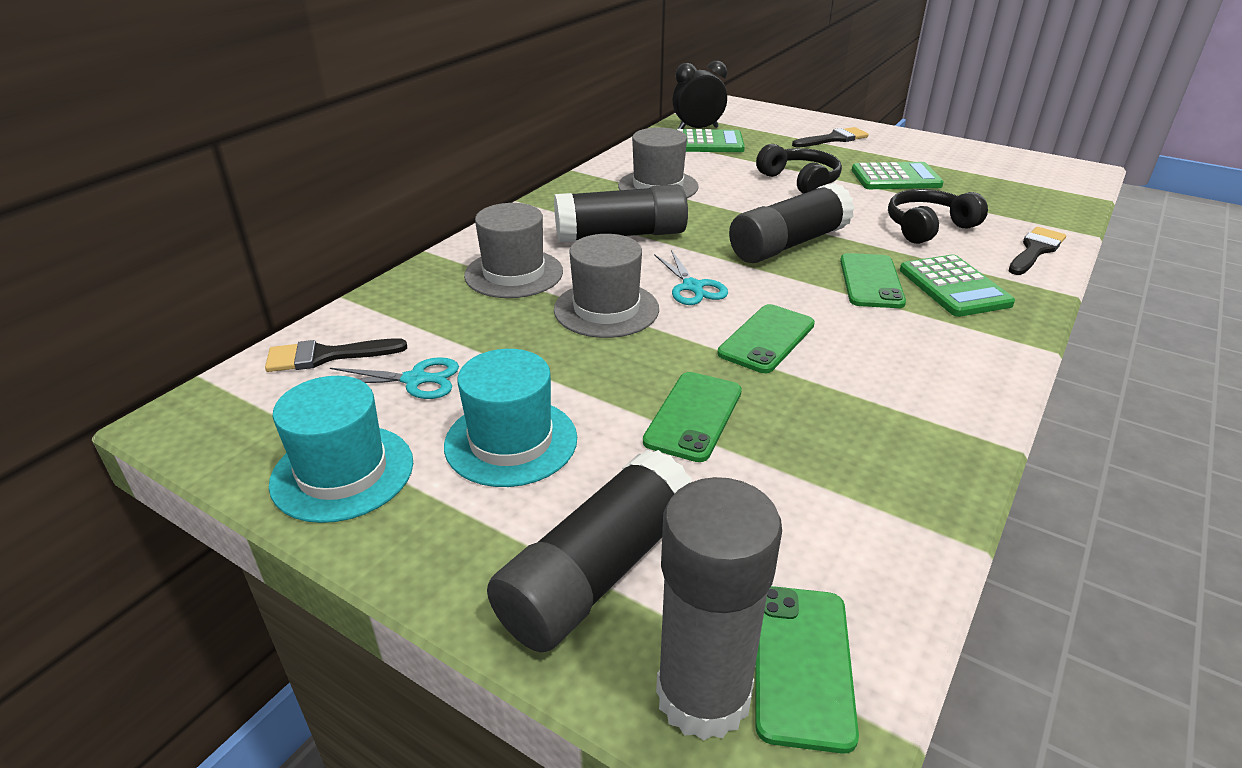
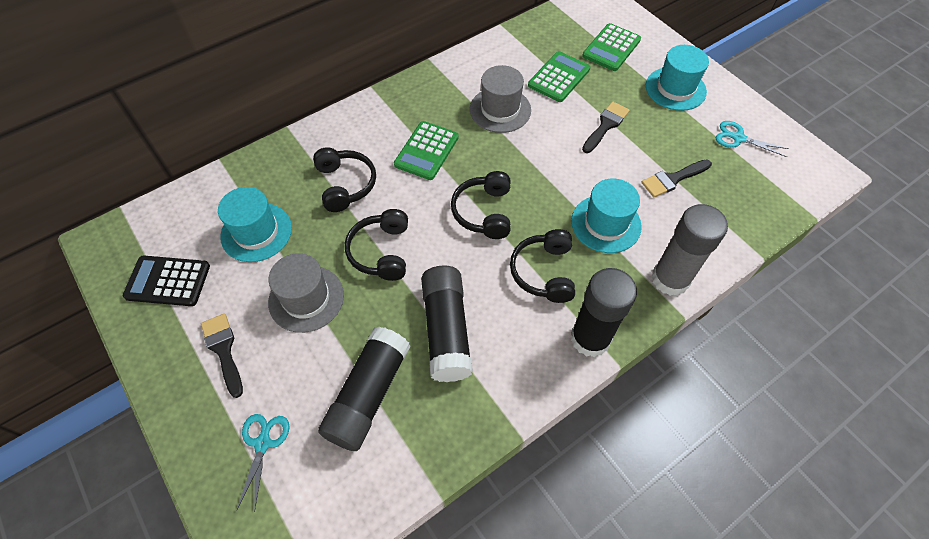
black calculator: 0 -> 1
black clock: 1 -> 0
black headphones: 2 -> 4
green phone: 4 -> 0
grey hat: 3 -> 2
turquoise hat: 2 -> 3

